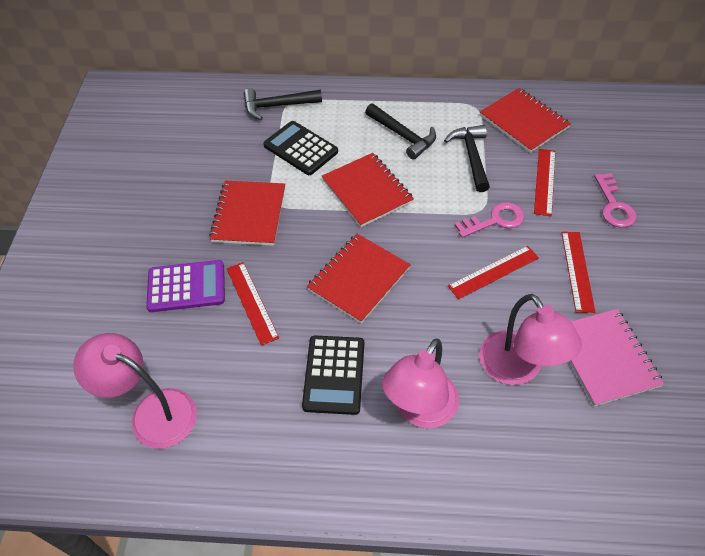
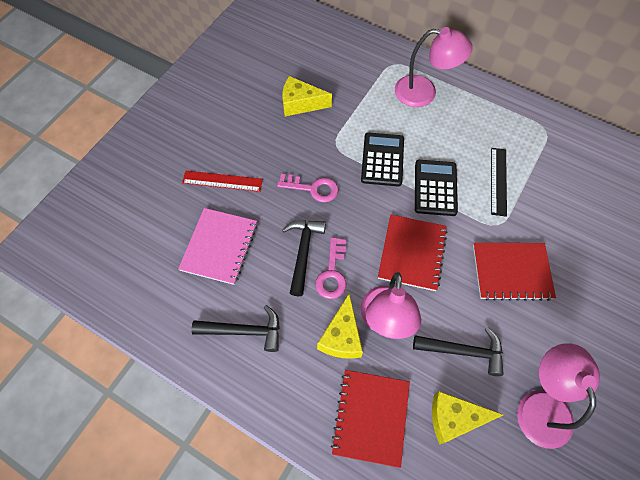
black ruler: 0 -> 1
purple calculator: 1 -> 0
red notebook: 4 -> 3
red ruler: 4 -> 1
yellow cheese: 0 -> 3

